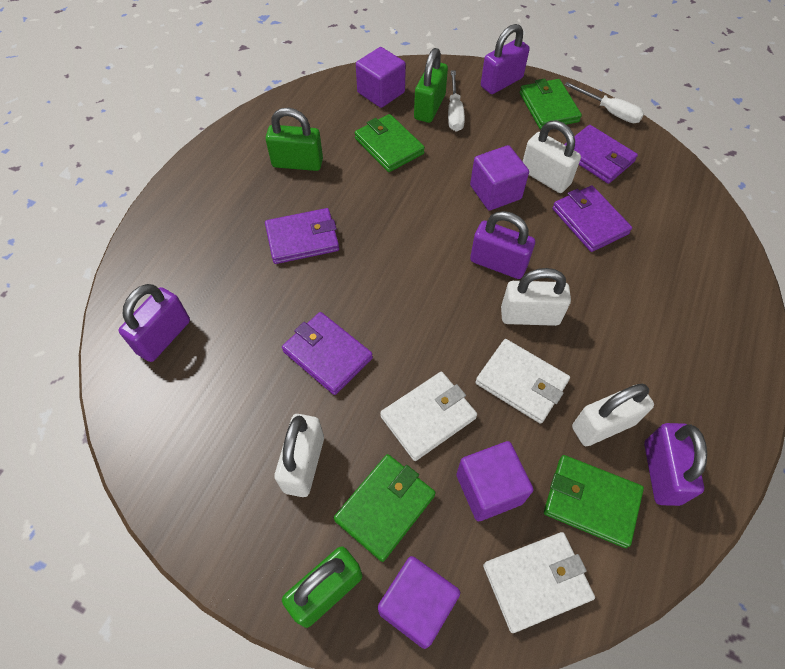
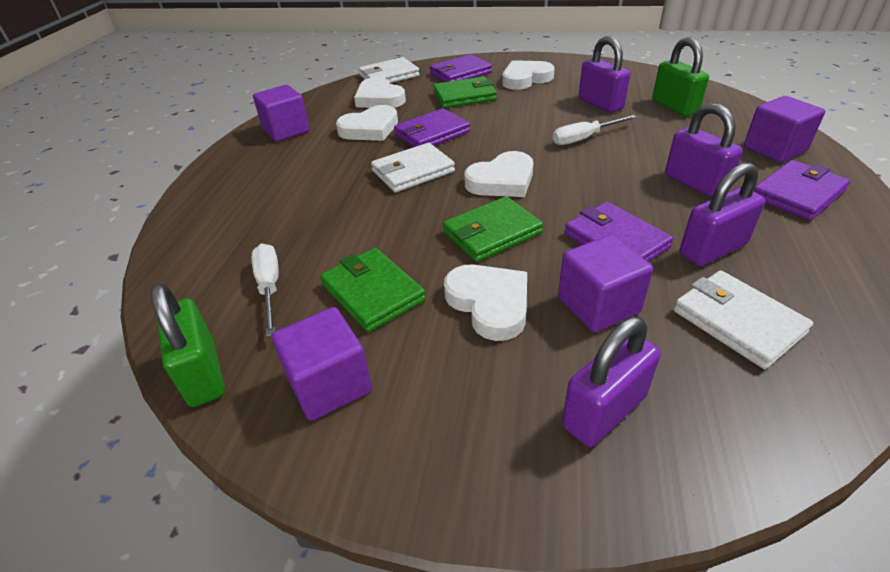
green padlock: 3 -> 2
green wallet: 4 -> 3
white heart: 0 -> 5
white padlock: 4 -> 0

